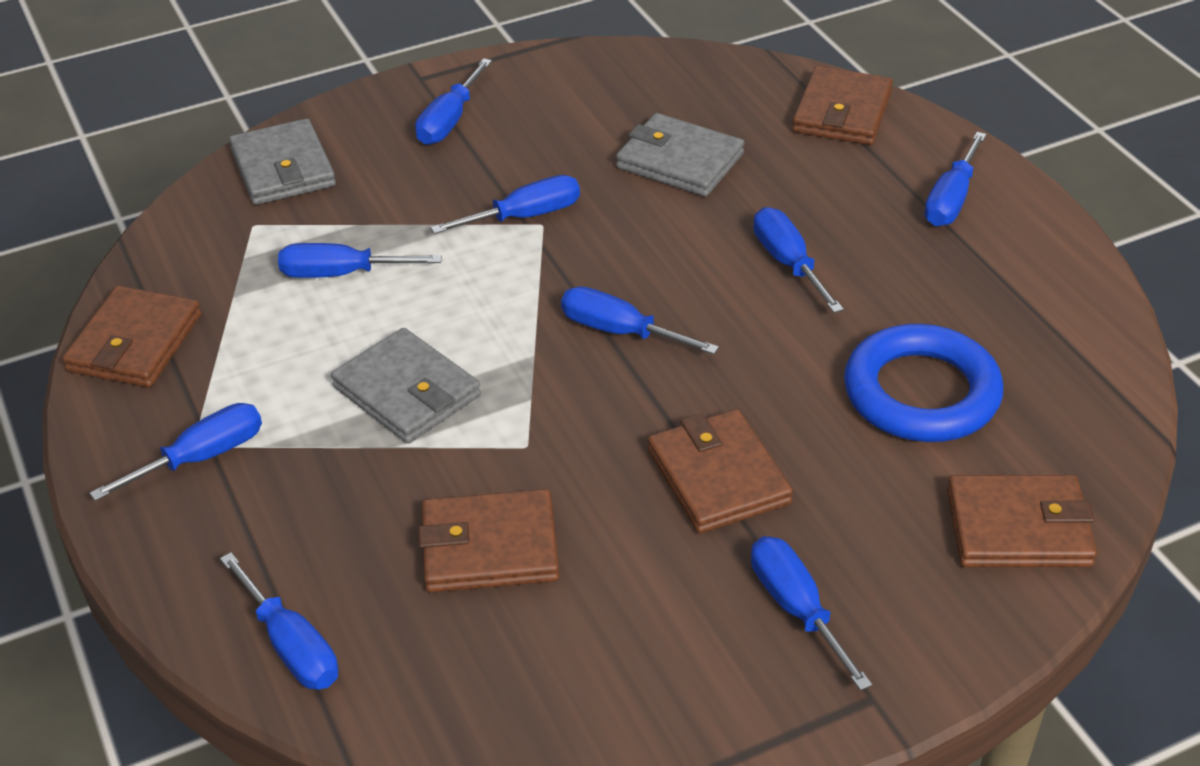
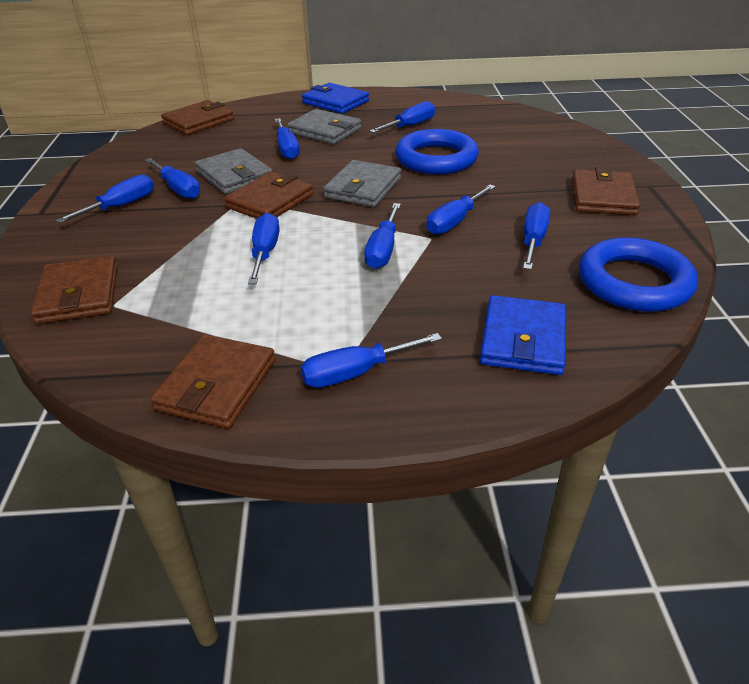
blue ring: 1 -> 2
blue wallet: 0 -> 2

